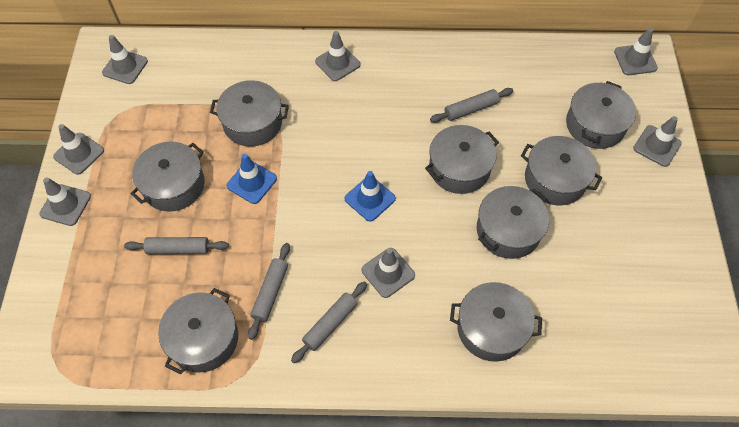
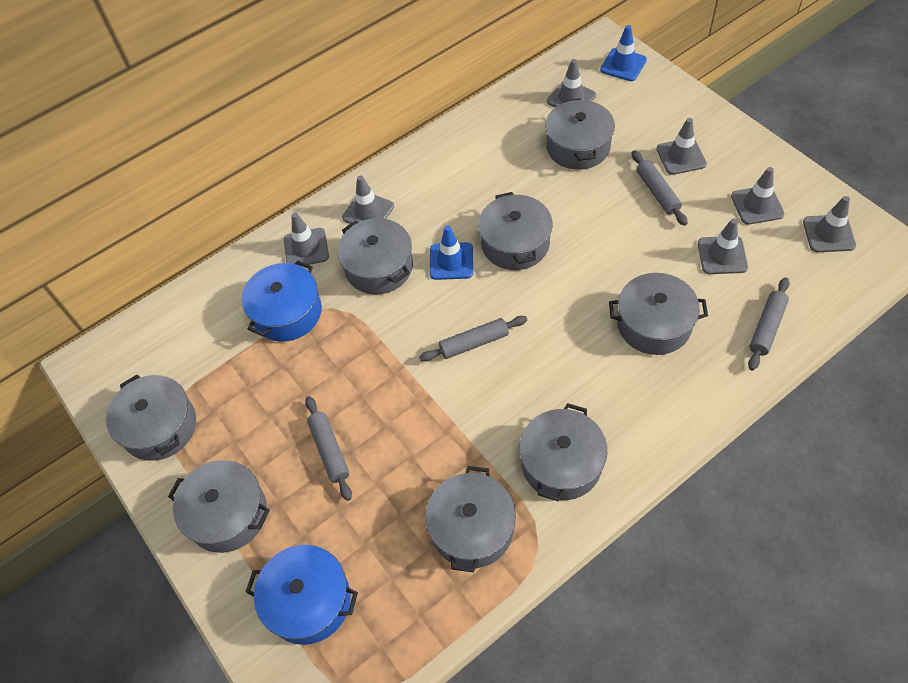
blue pot: 0 -> 2

